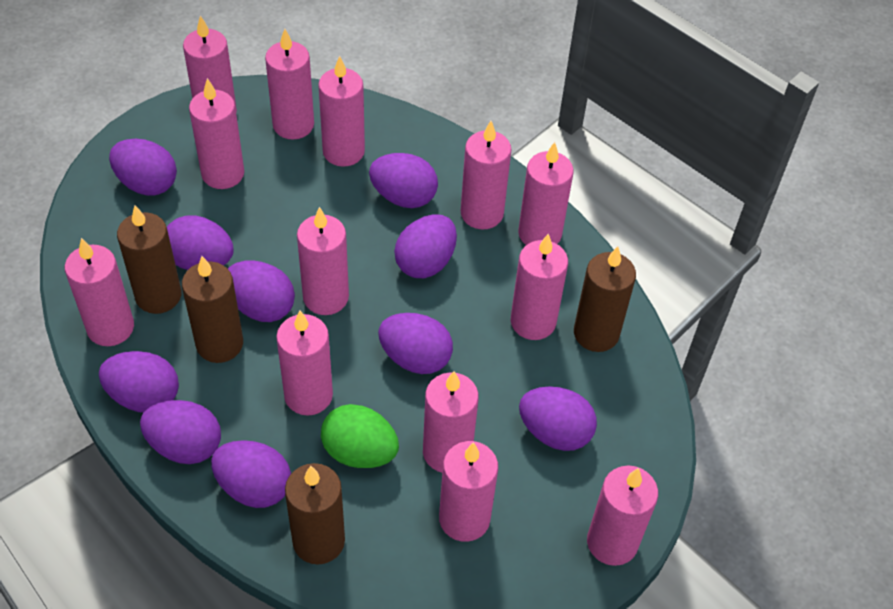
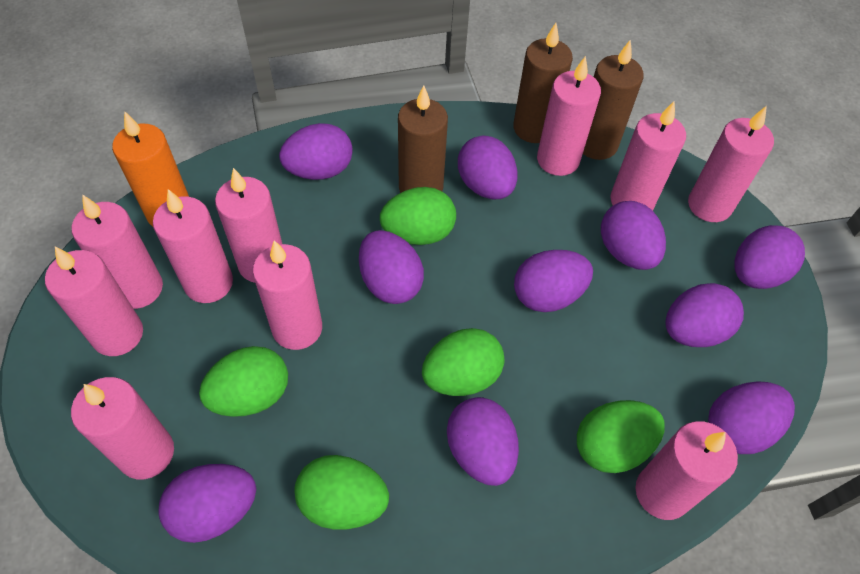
brown candle: 4 -> 3
green egg: 1 -> 5
orange candle: 0 -> 1
pink candle: 13 -> 10

